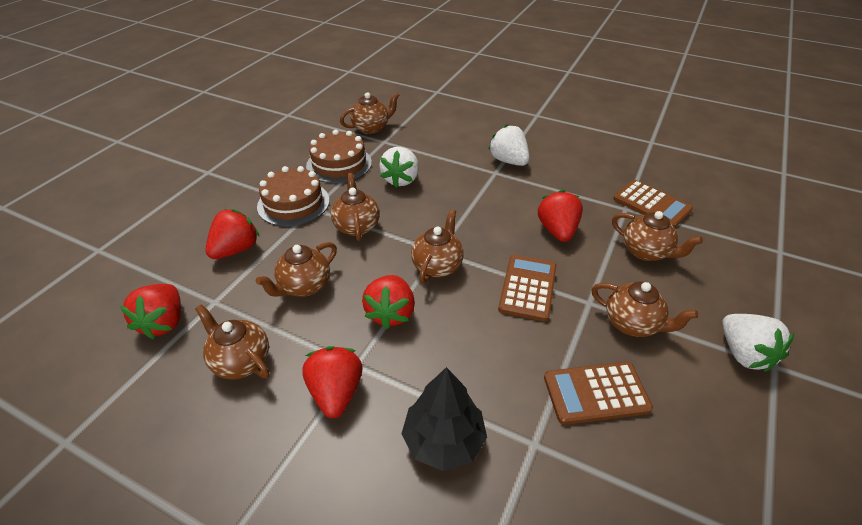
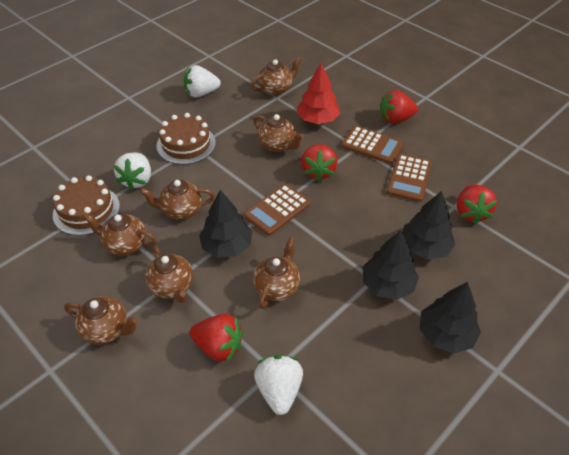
black tree: 1 -> 4
red strawberry: 5 -> 4
red tree: 0 -> 1

